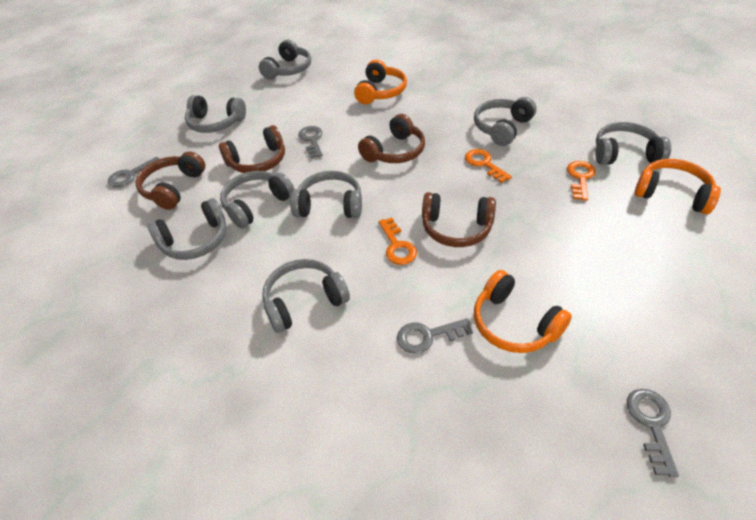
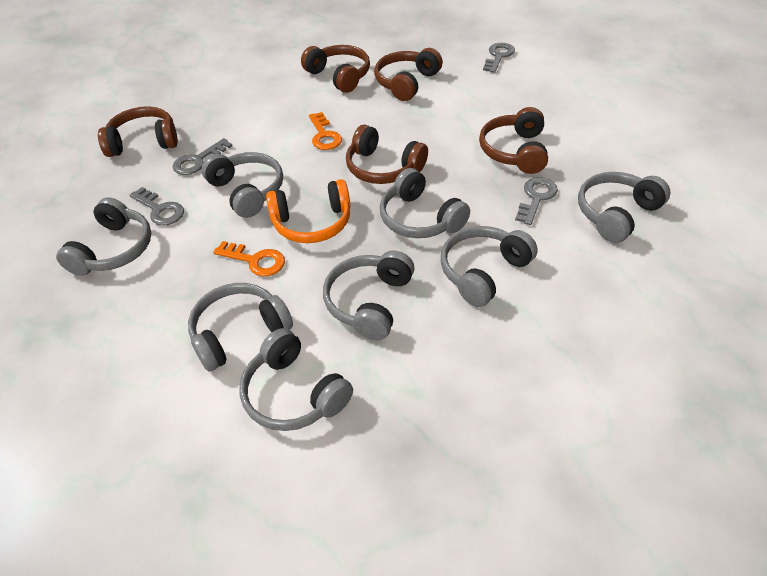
brown headphones: 4 -> 5
orange headphones: 3 -> 1
orange key: 3 -> 2

